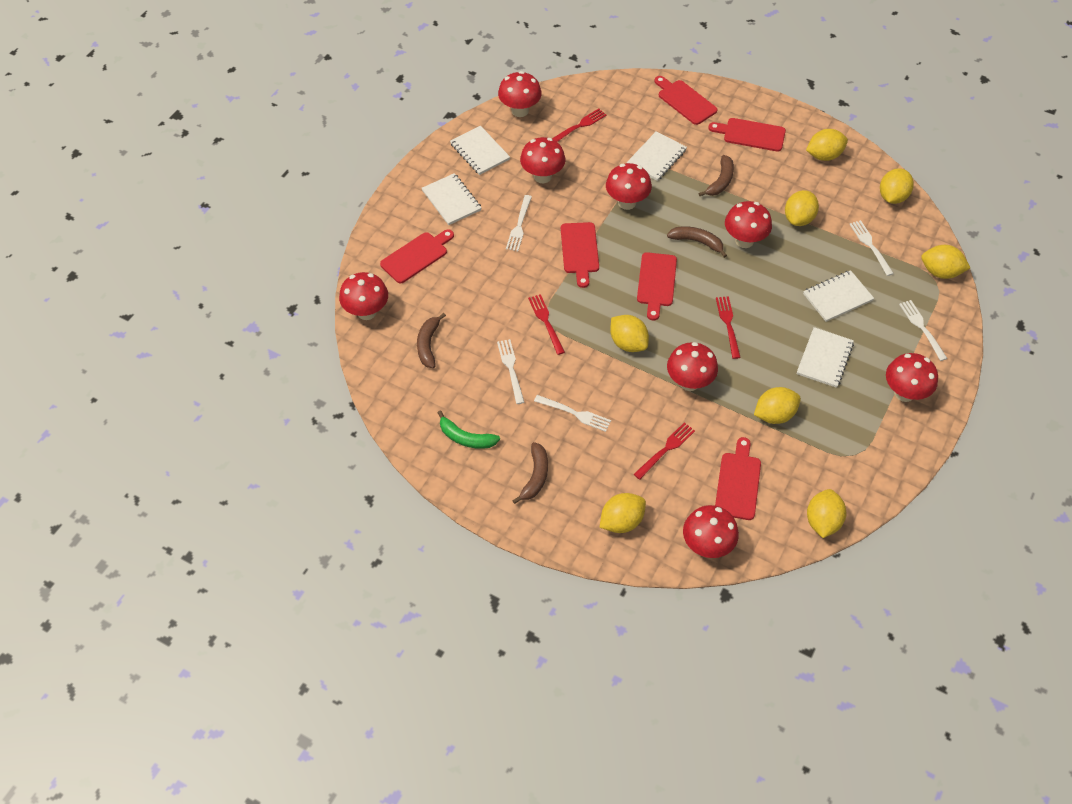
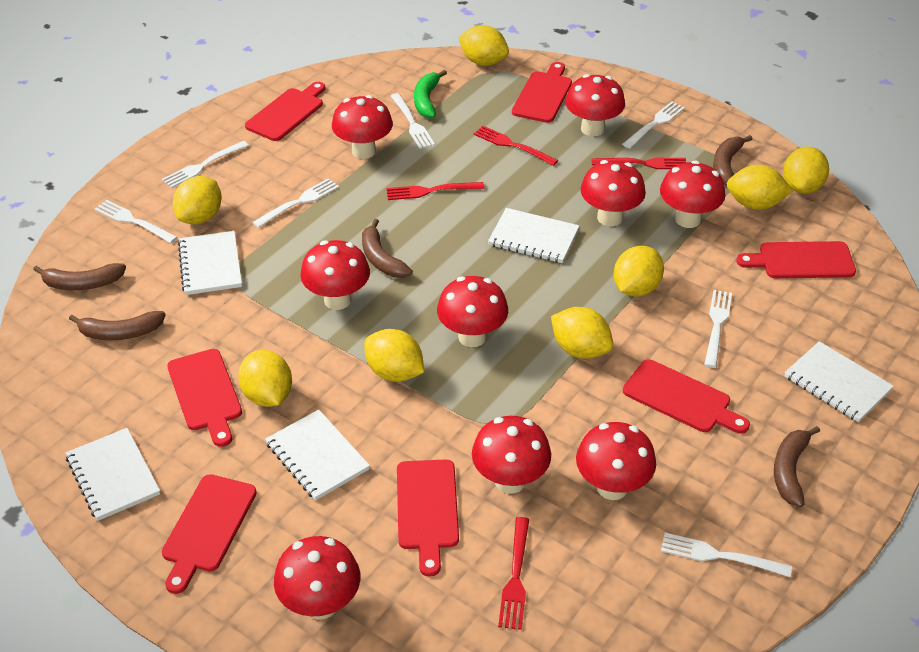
brown banana: 4 -> 5
red cutting board: 6 -> 7
red mushroom: 8 -> 9
white fork: 5 -> 7

